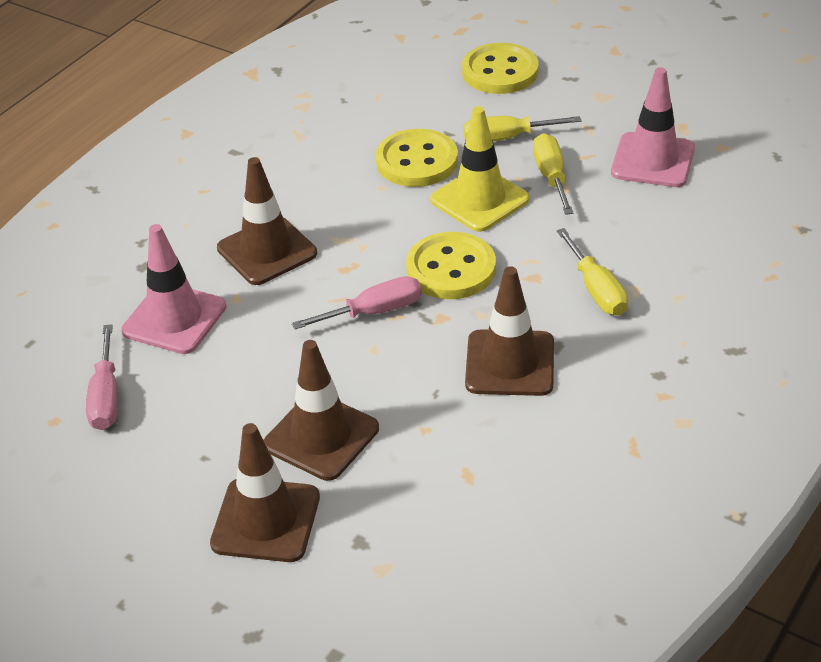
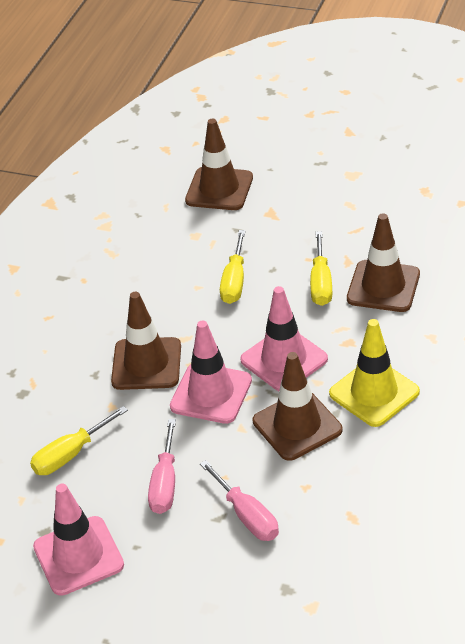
pink traffic cone: 2 -> 3
yellow button: 3 -> 0

